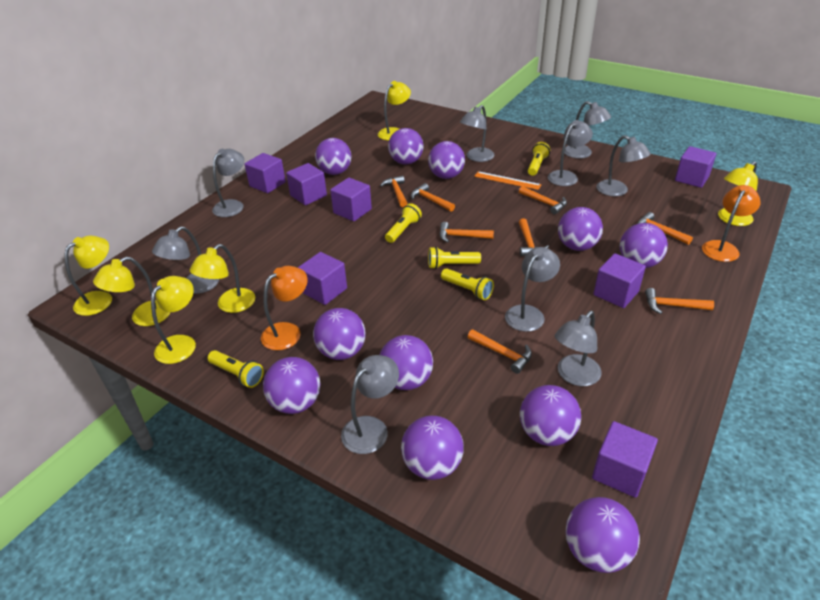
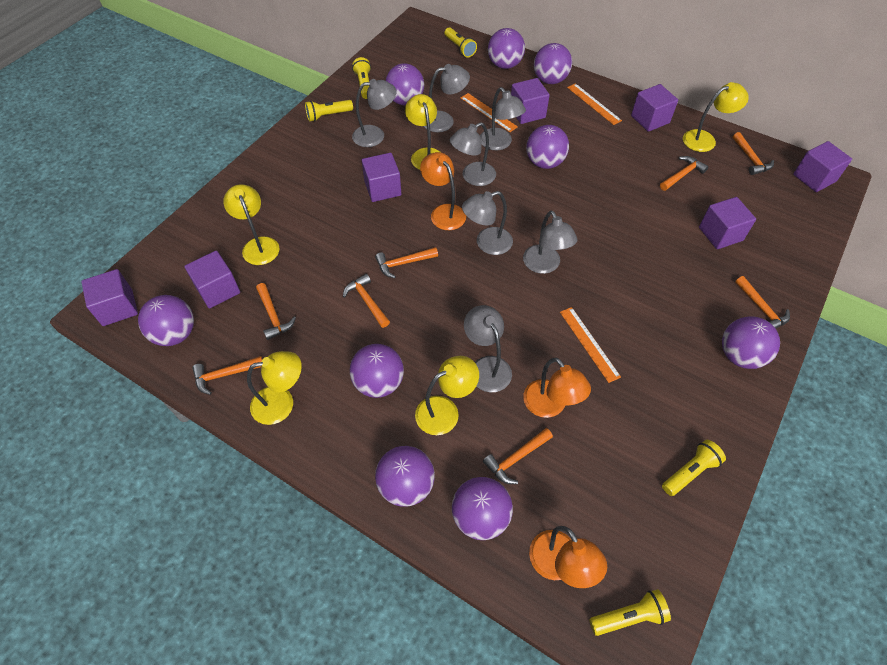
grey lamp: 9 -> 7
orange lamp: 2 -> 3
orange ruler: 1 -> 3
purple ball: 11 -> 9
yellow lamp: 6 -> 5

